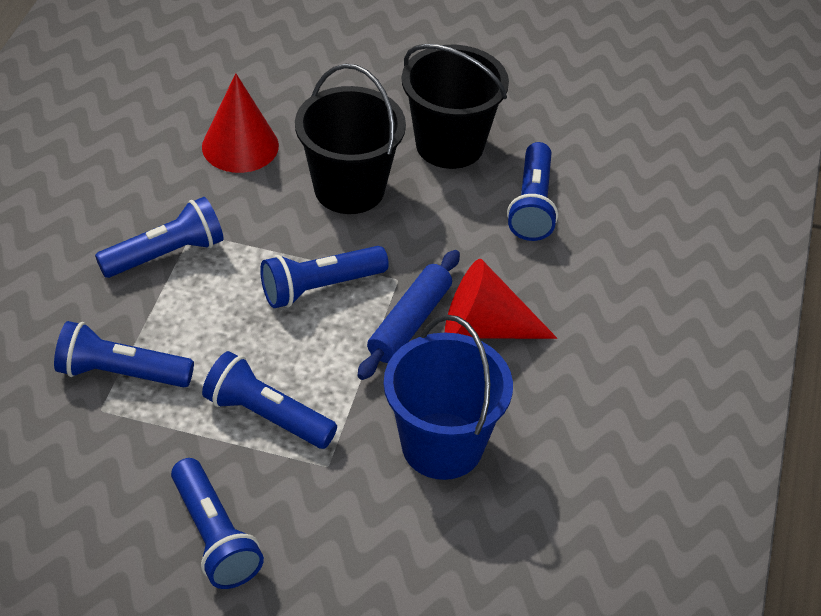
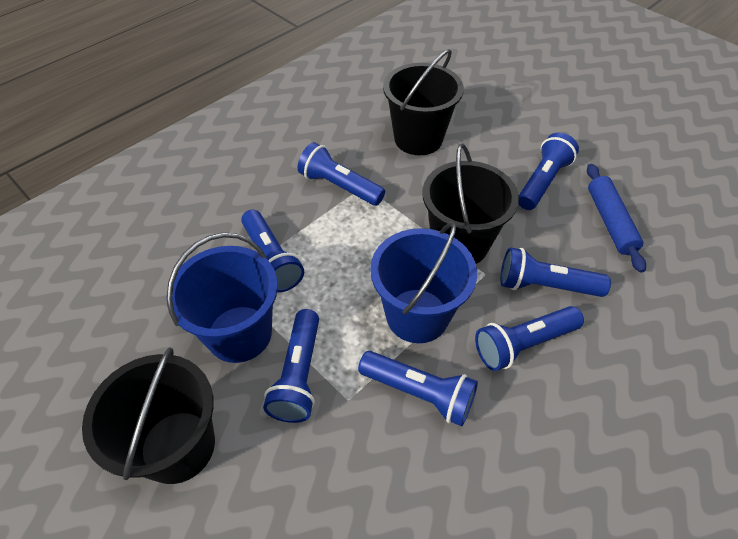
black bucket: 2 -> 3
blue bucket: 1 -> 2
blue flashlight: 6 -> 7
red cone: 2 -> 0

